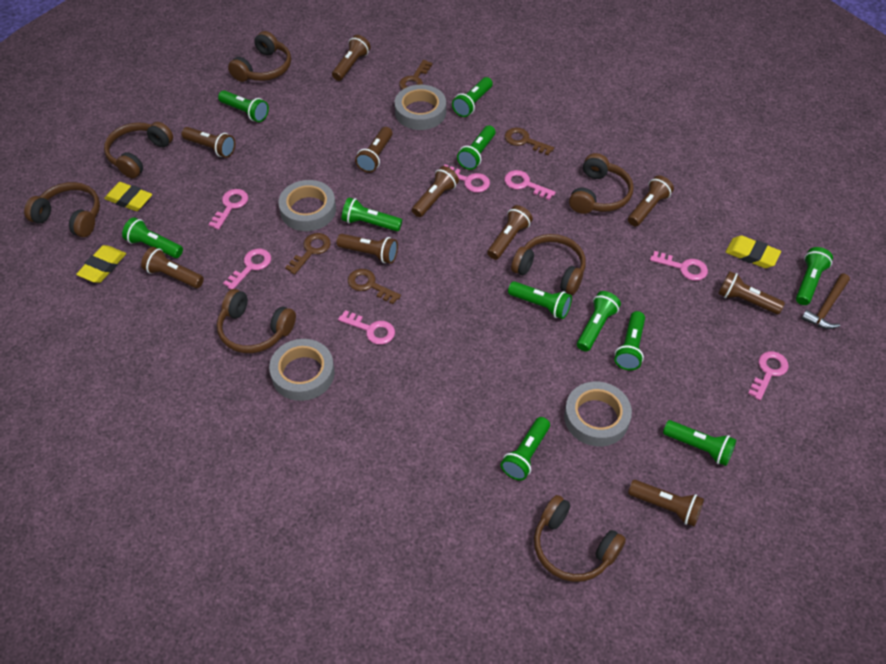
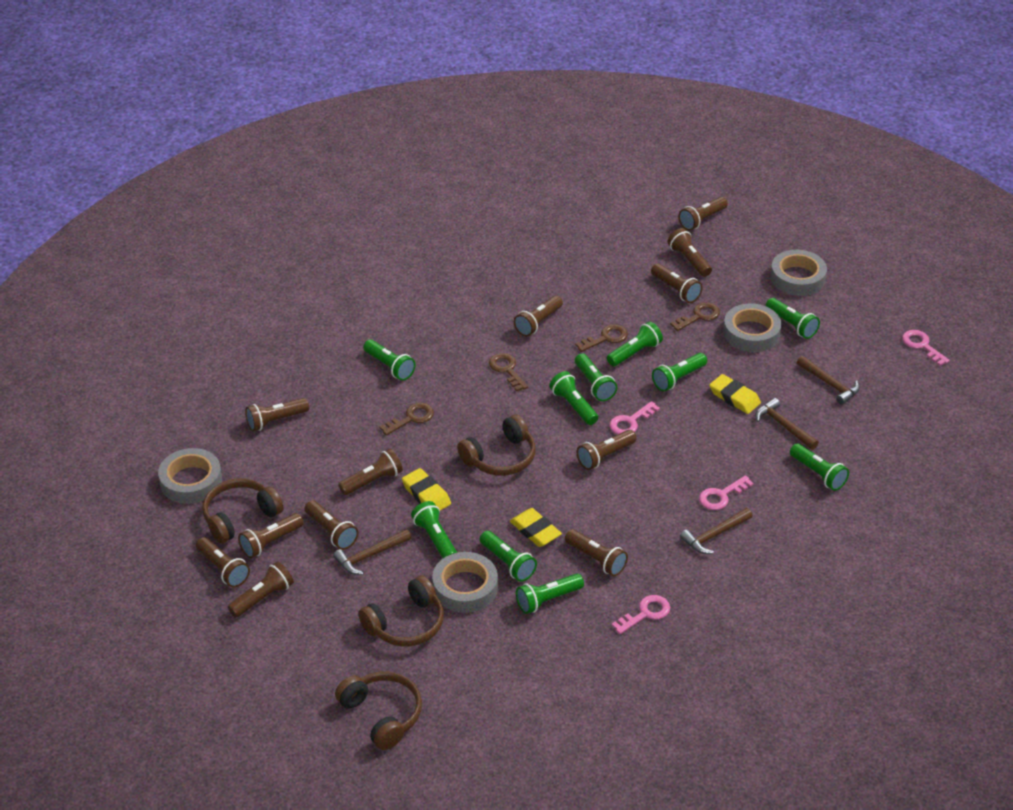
brown flashlight: 10 -> 12
brown hammer: 1 -> 4
brown headphones: 7 -> 4
green flashlight: 11 -> 10
pink key: 7 -> 4

